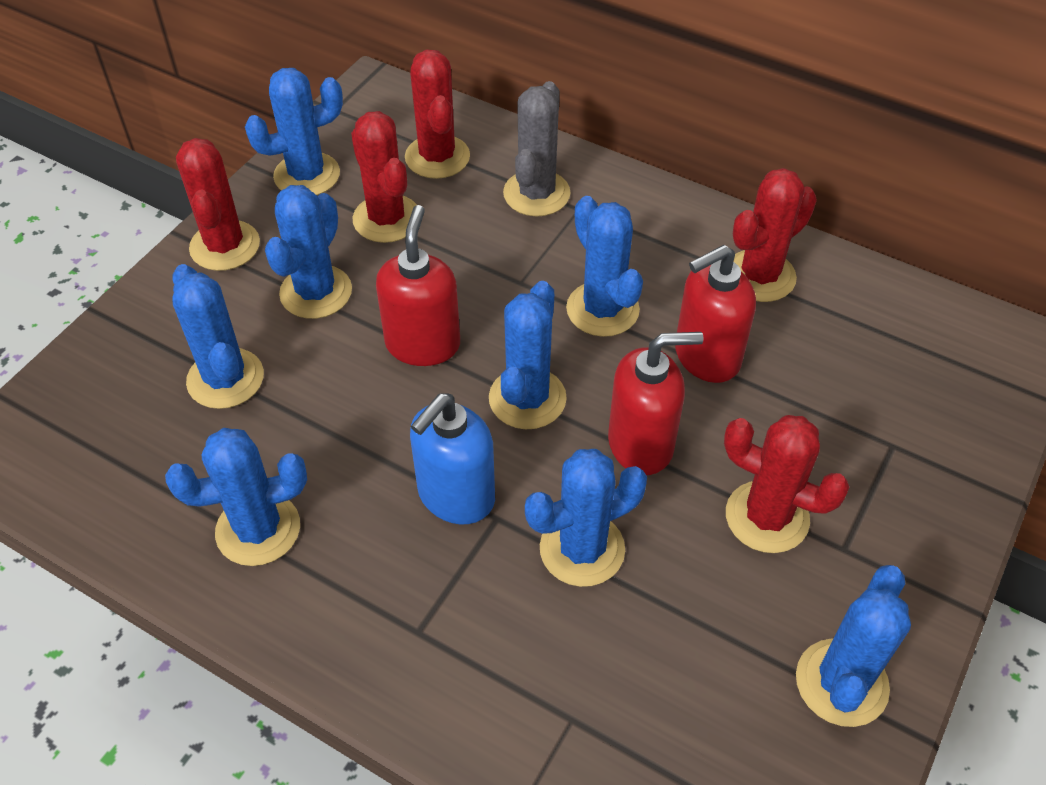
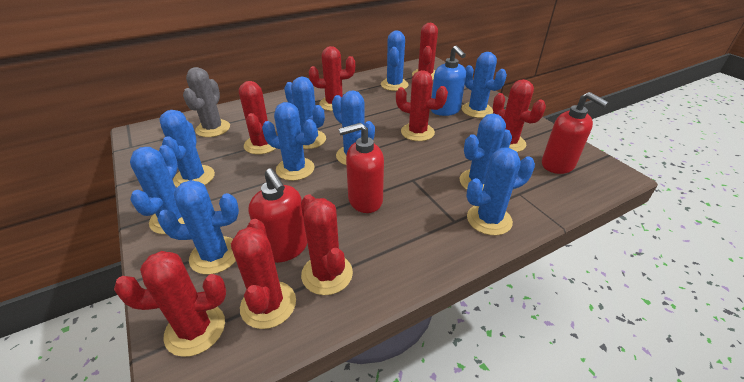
blue cactus: 8 -> 10
red cactus: 5 -> 8

